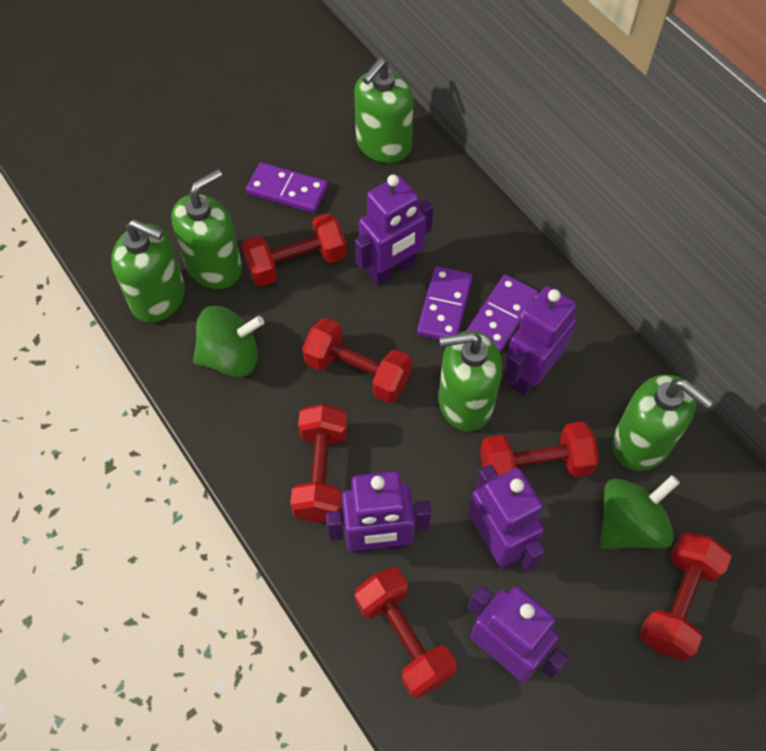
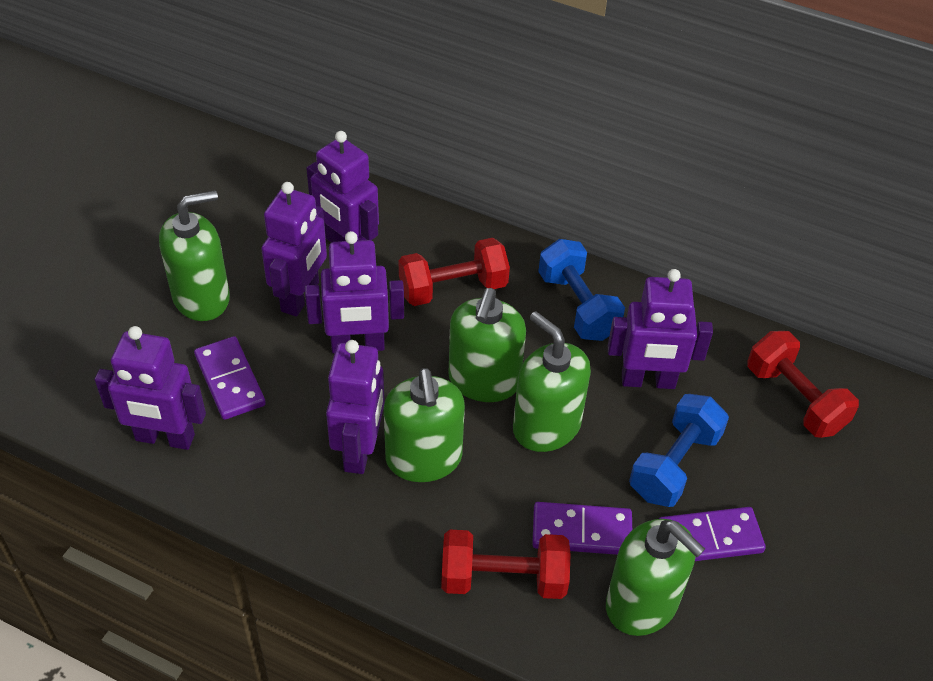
blue dumbbell: 0 -> 2
green spinning top: 2 -> 0
purple robot: 5 -> 6
red dumbbell: 6 -> 3

